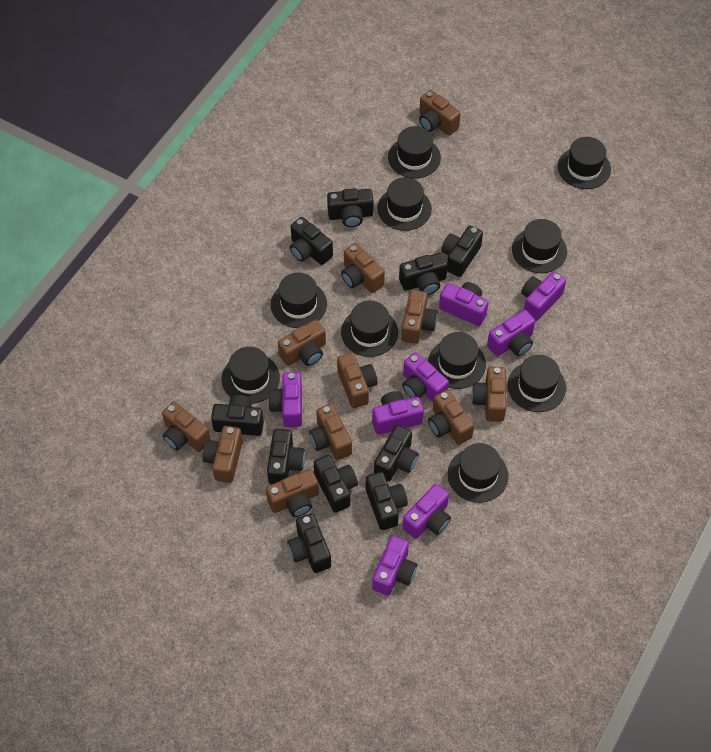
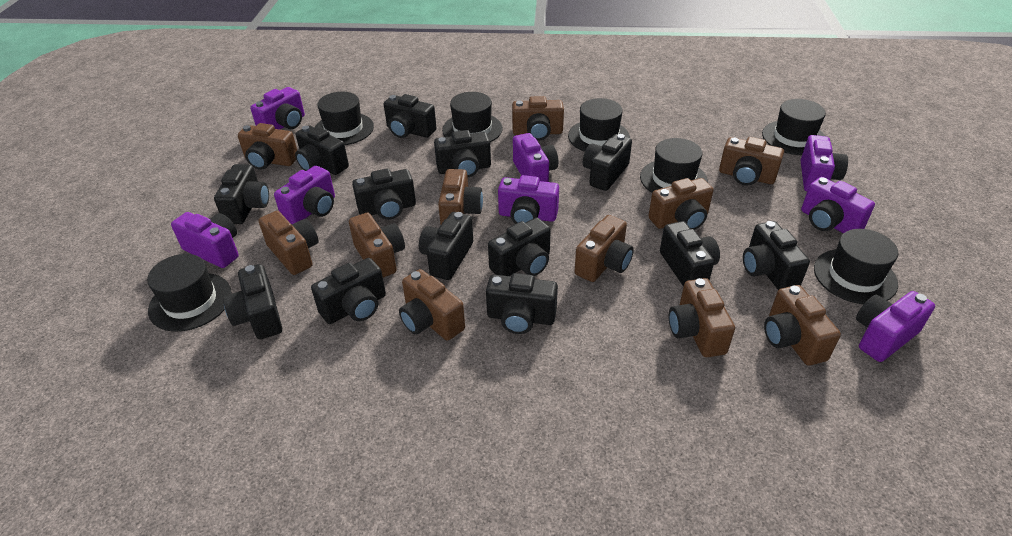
black camera: 10 -> 13
black hat: 10 -> 7

